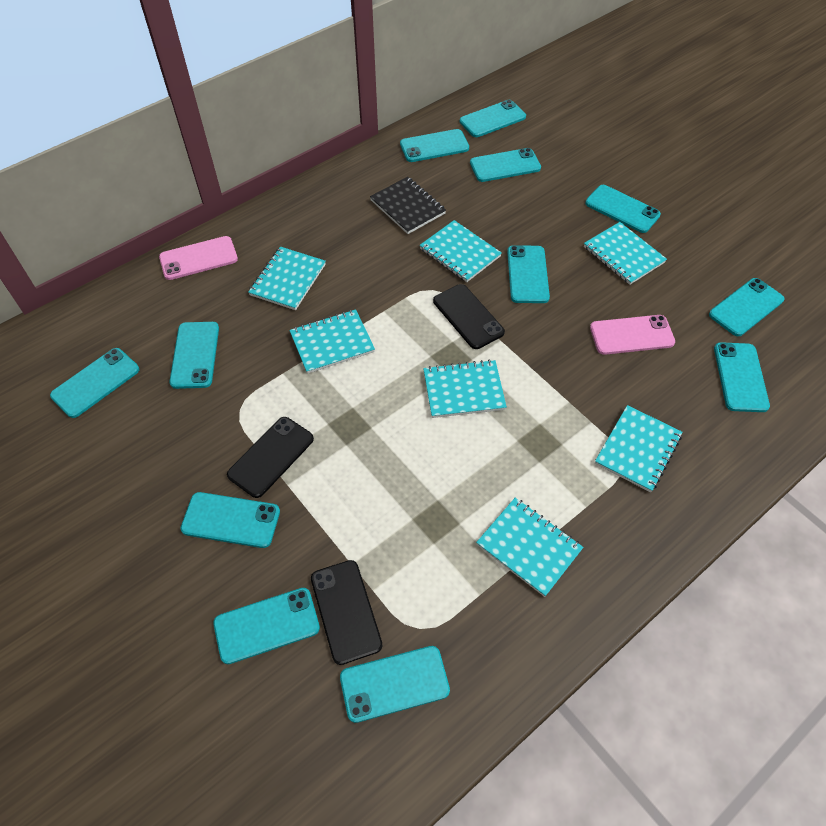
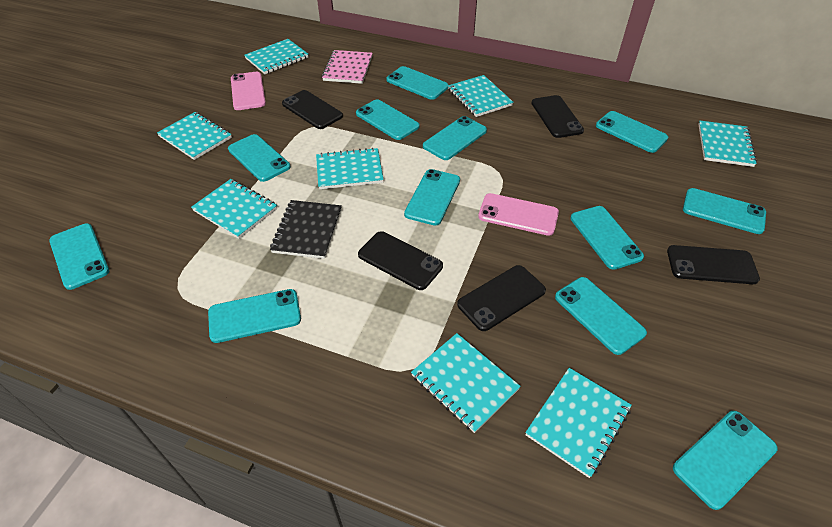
black phone: 3 -> 5
pink notebook: 0 -> 1
turquoise notebook: 7 -> 8

